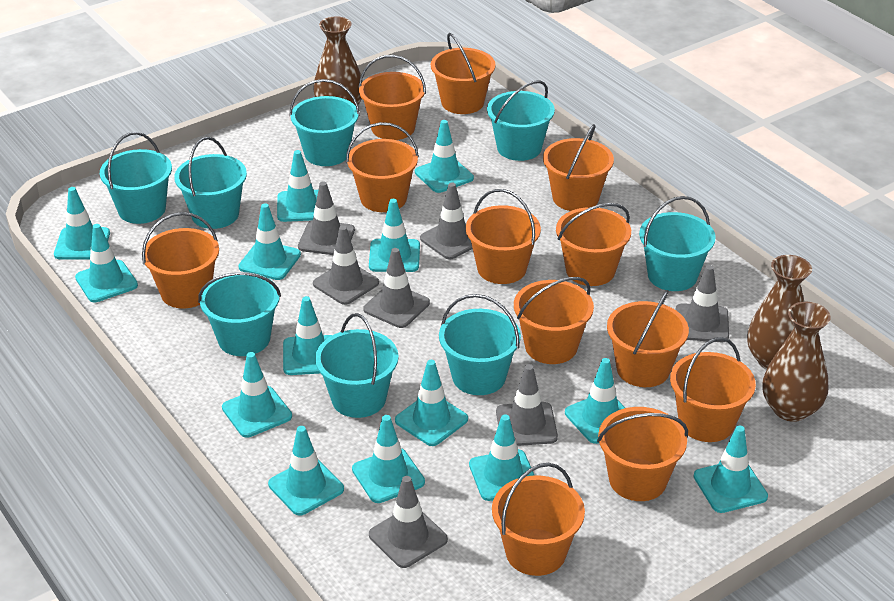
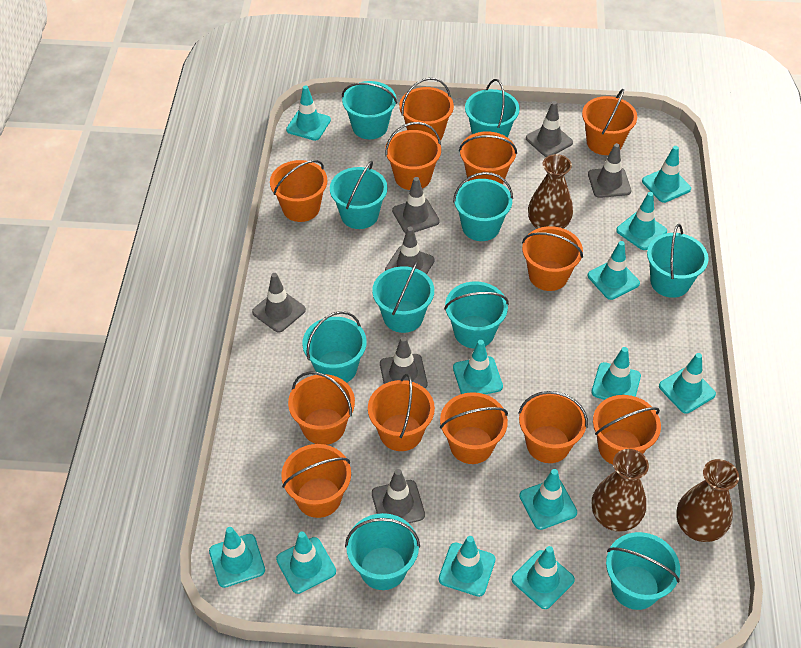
turquoise bucket: 8 -> 10
turquoise traffic cone: 14 -> 12

